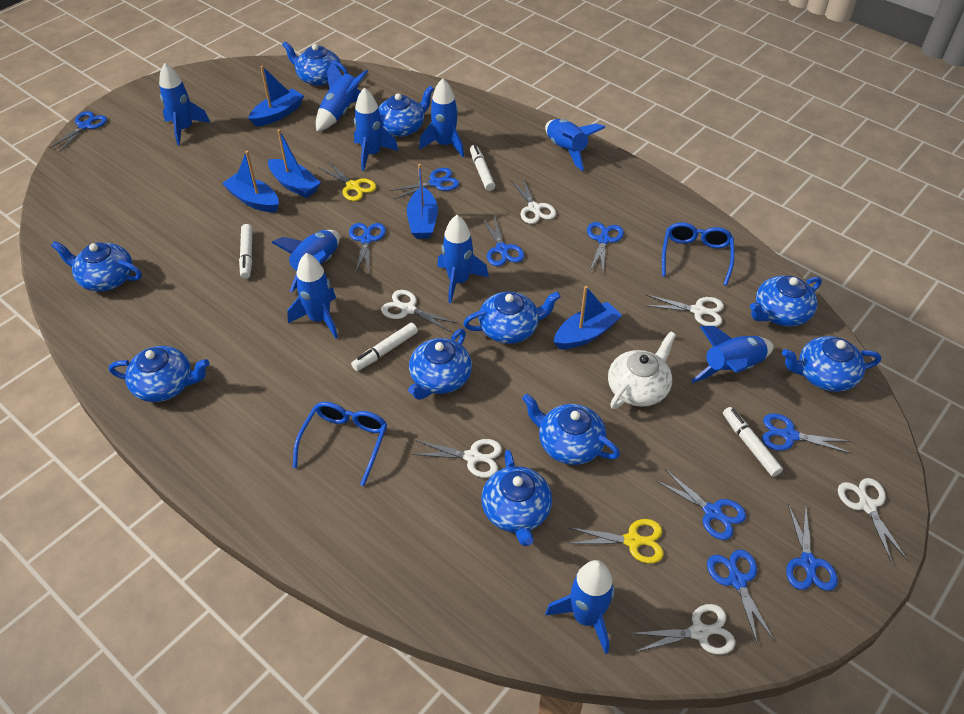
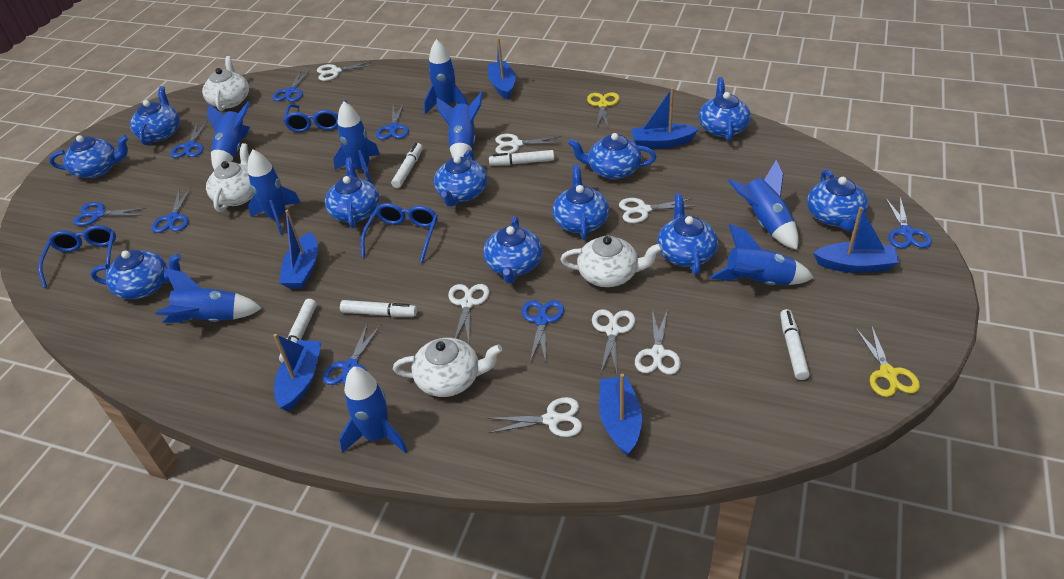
blue boat: 5 -> 6
blue glasses: 2 -> 3
blue rocket: 10 -> 9
blue scissors: 9 -> 8
blue teapot: 10 -> 11
white marker: 4 -> 5
white scissors: 6 -> 7
white teapot: 1 -> 4

